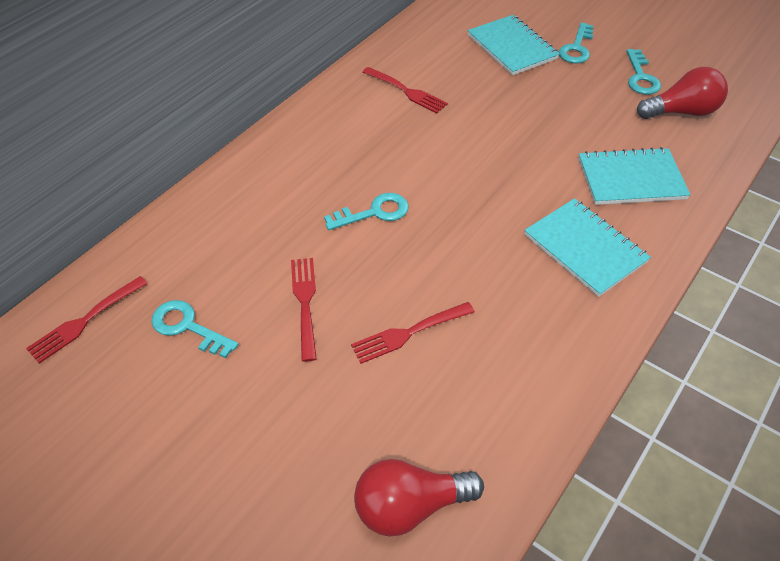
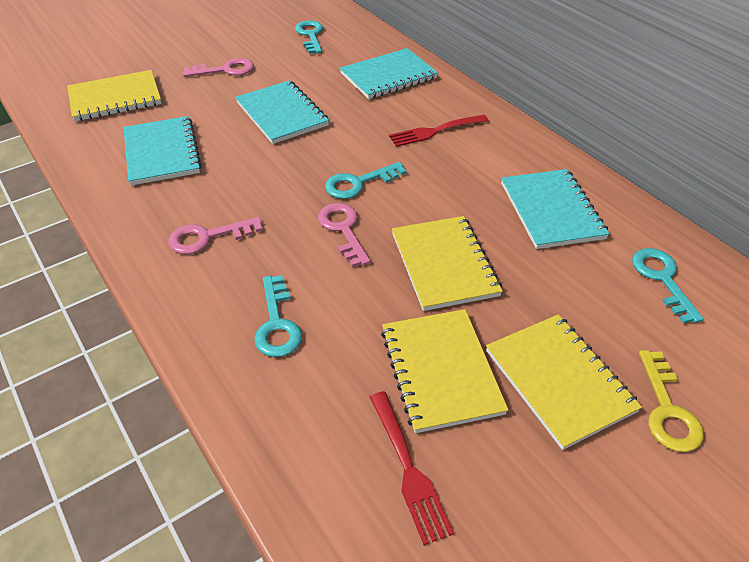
pink key: 0 -> 3
red fork: 4 -> 2
red light bulb: 2 -> 0
turquoise notebook: 3 -> 4
yellow key: 0 -> 1
yellow notebook: 0 -> 4

